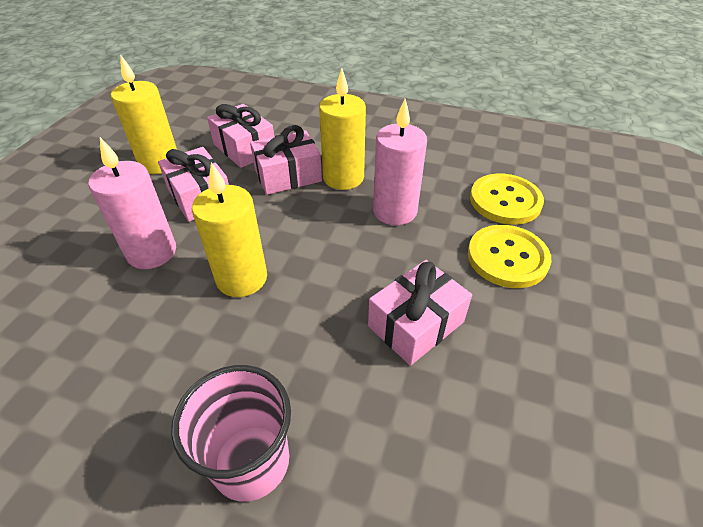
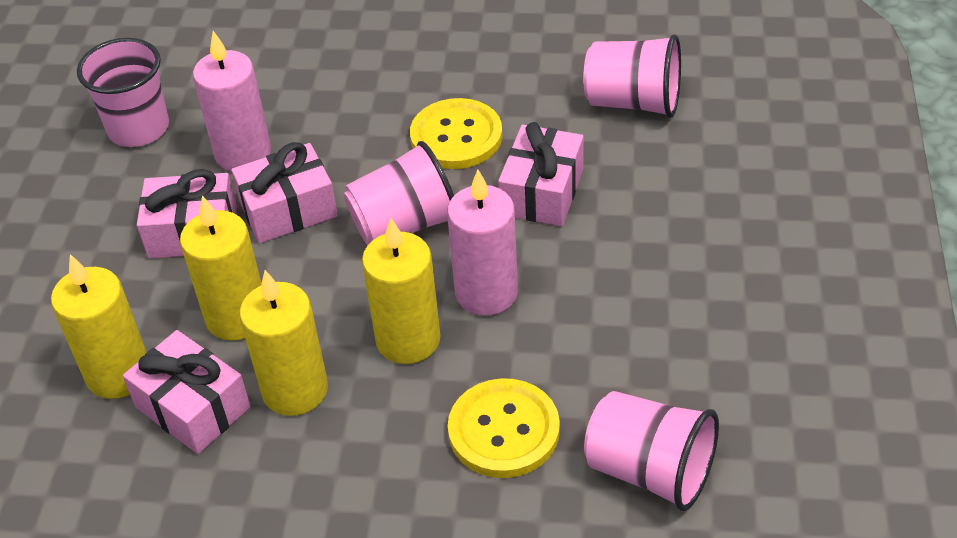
pink cup: 1 -> 4
yellow candle: 3 -> 4

